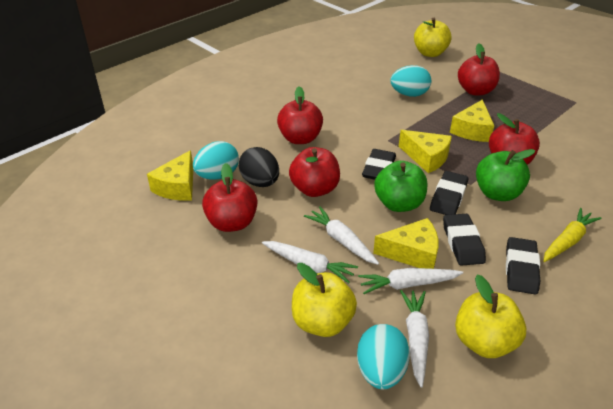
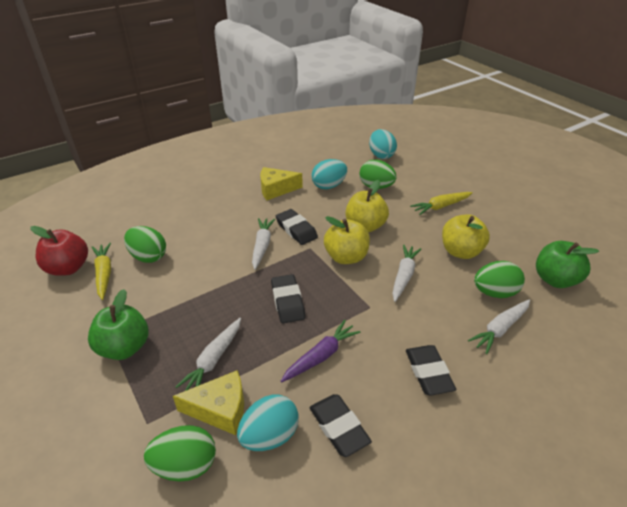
black egg: 1 -> 0
green egg: 0 -> 4
purple carrot: 0 -> 1
red apple: 5 -> 1
yellow carrot: 1 -> 2
yellow cheese: 4 -> 2

